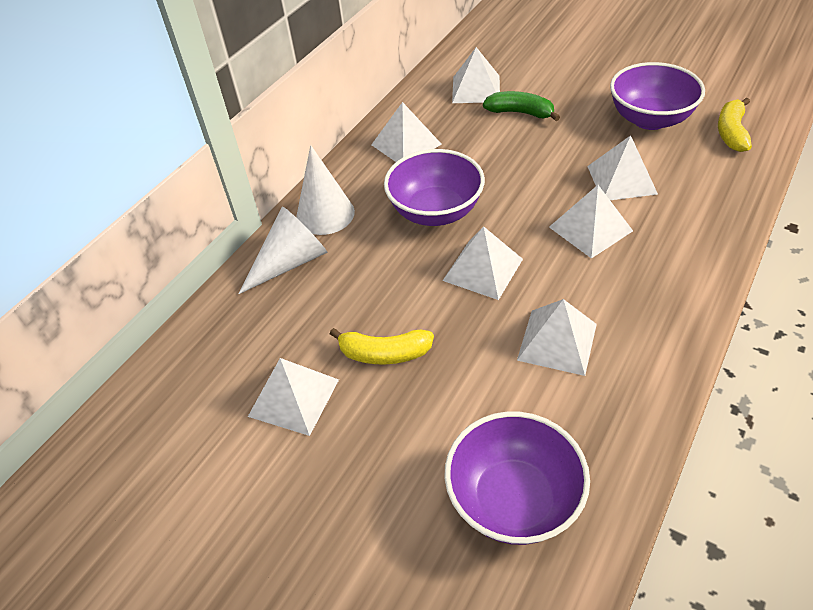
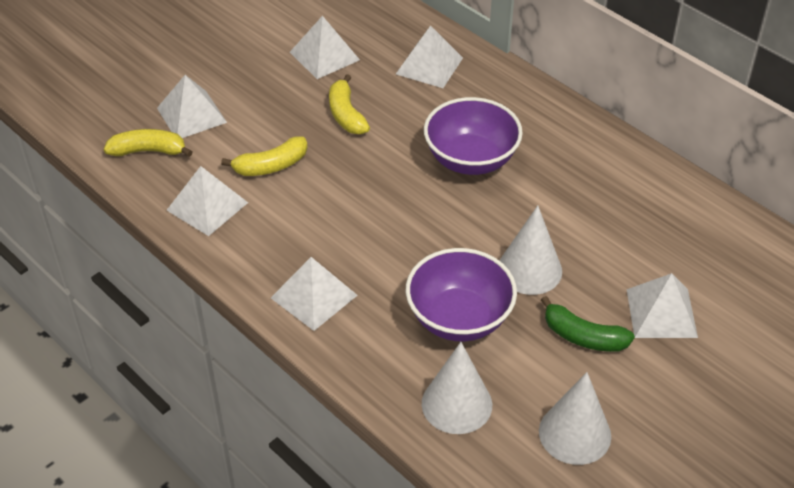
purple bowl: 3 -> 2
white cone: 2 -> 3
white pyramid: 7 -> 6
yellow banana: 2 -> 3

